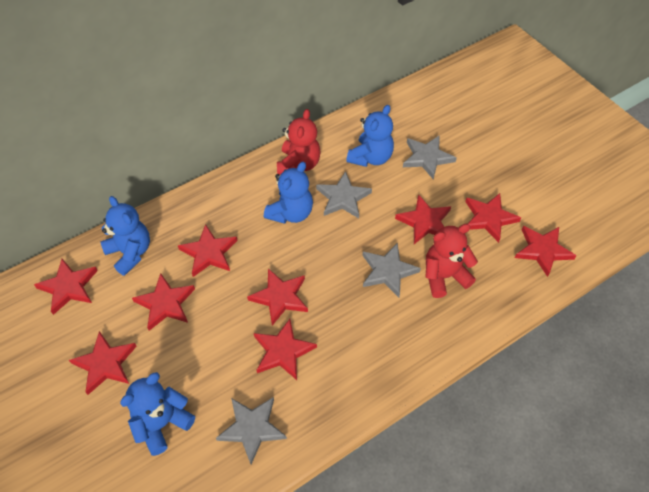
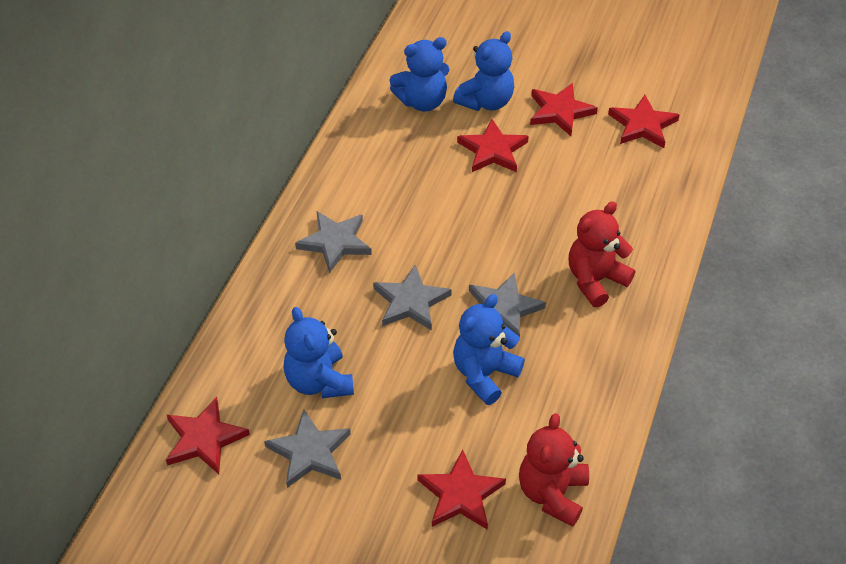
red star: 9 -> 5

